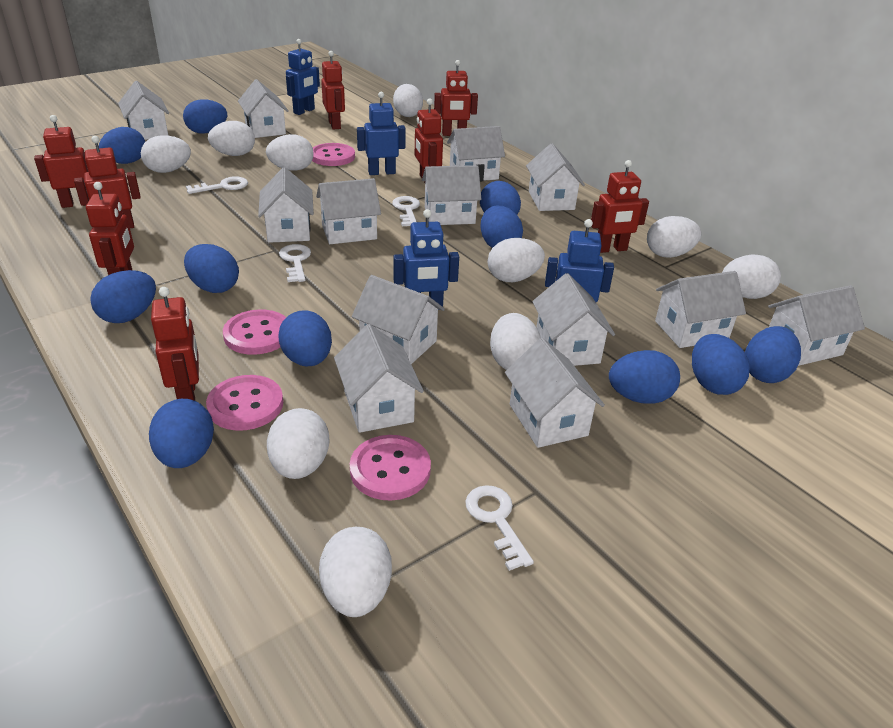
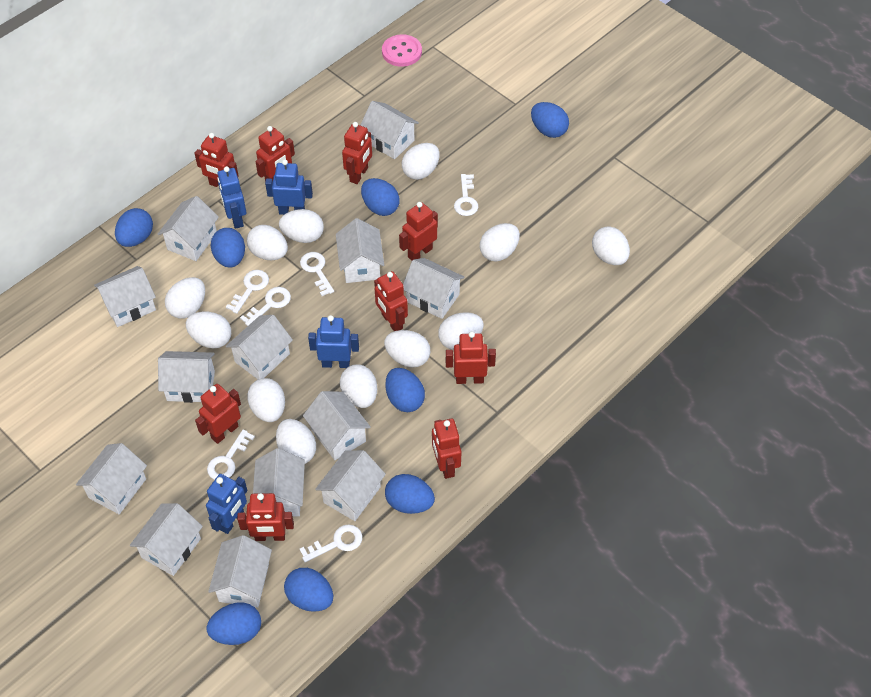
blue egg: 11 -> 8
pink button: 4 -> 1
red robot: 8 -> 9
white egg: 10 -> 12
white key: 4 -> 6

